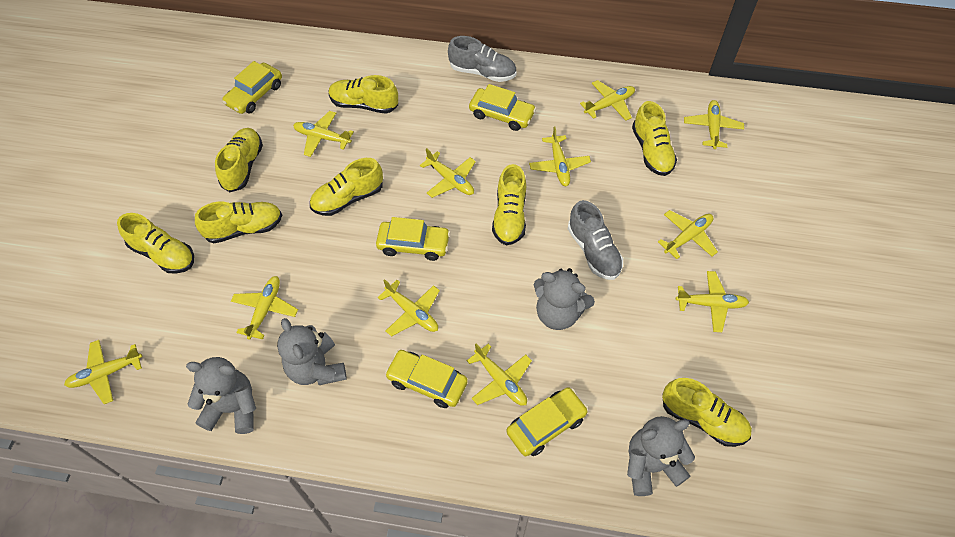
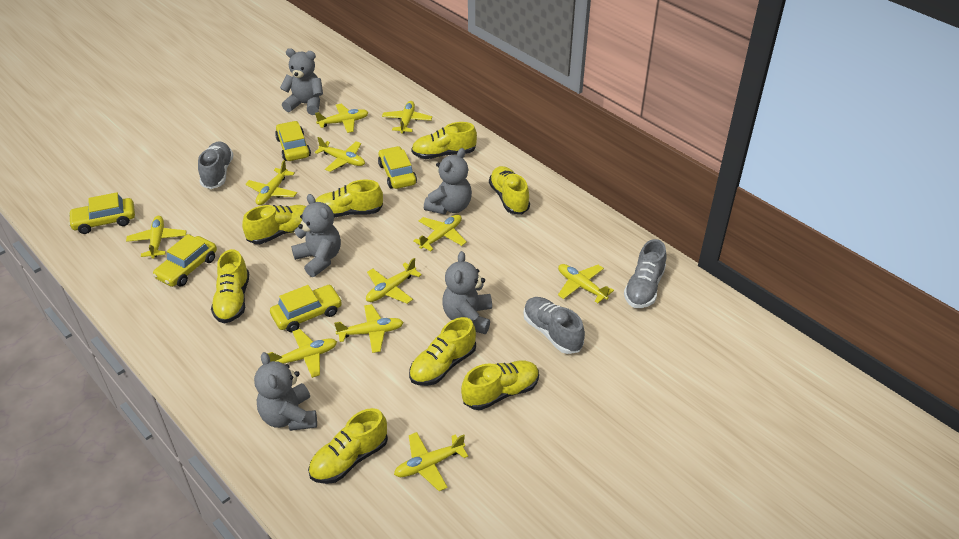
grey shoe: 2 -> 3
grey teddy bear: 4 -> 5

